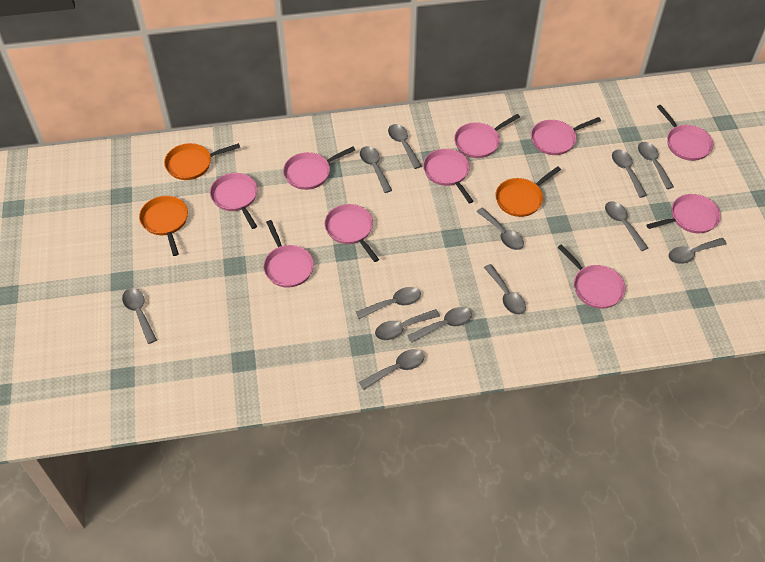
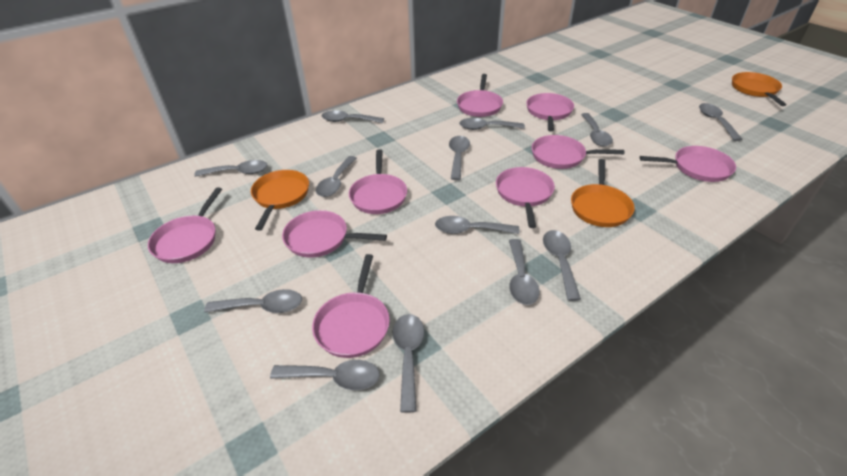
pink pan: 10 -> 9

